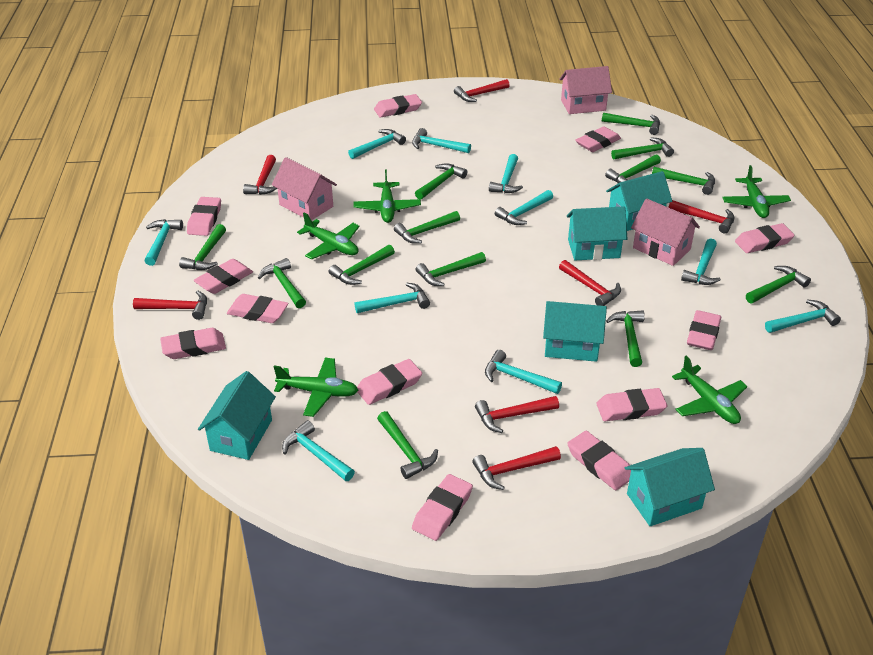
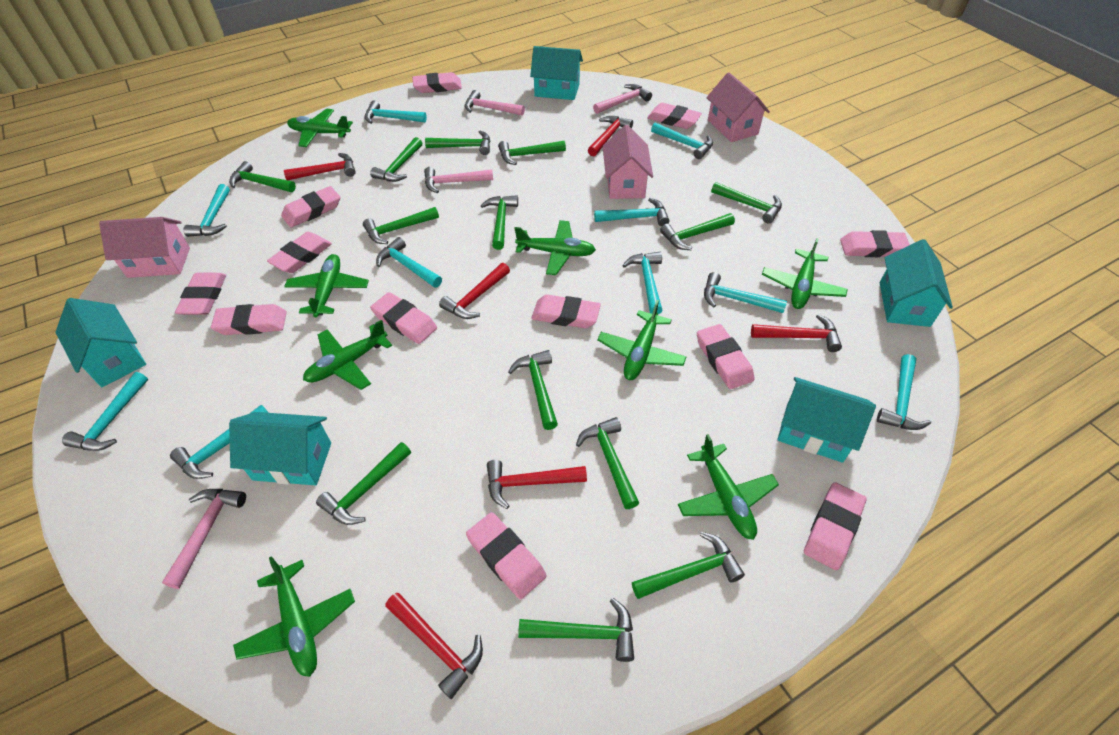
green plane: 5 -> 8
pink hammer: 0 -> 4
red hammer: 7 -> 6

